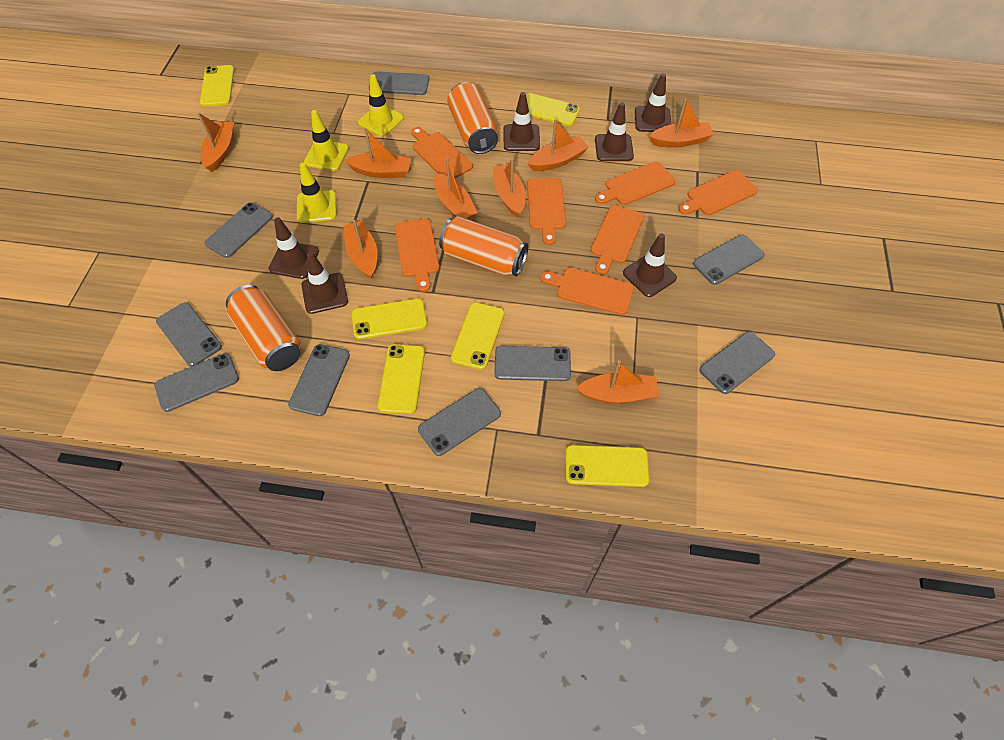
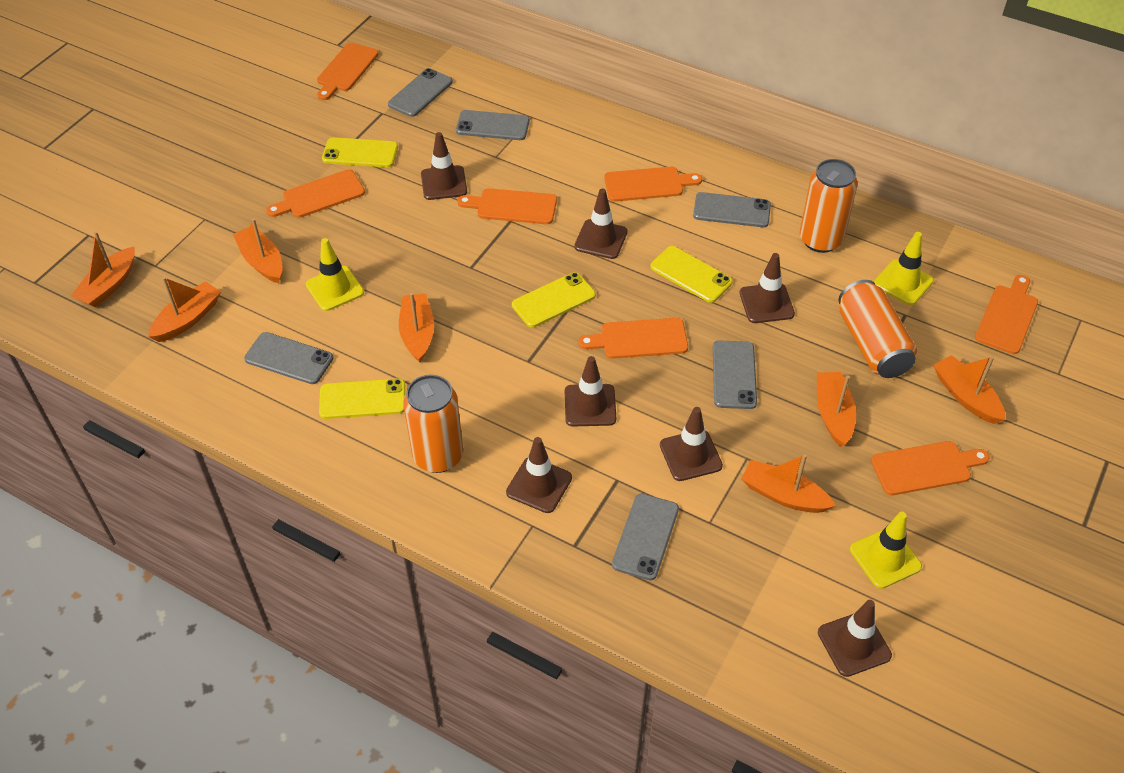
brown traffic cone: 6 -> 7
grey phone: 9 -> 6
orange boat: 8 -> 7
yellow phone: 6 -> 4

